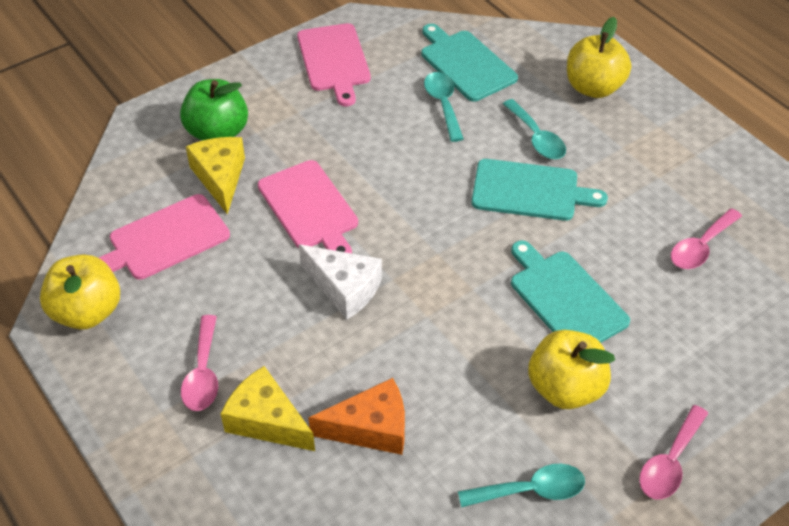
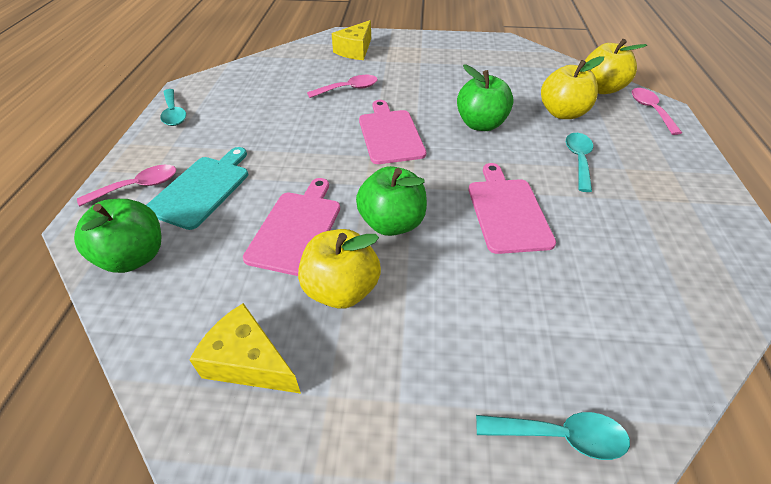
green apple: 1 -> 3
orange cheese: 1 -> 0
turquoise cutting board: 3 -> 1
white cheese: 1 -> 0

